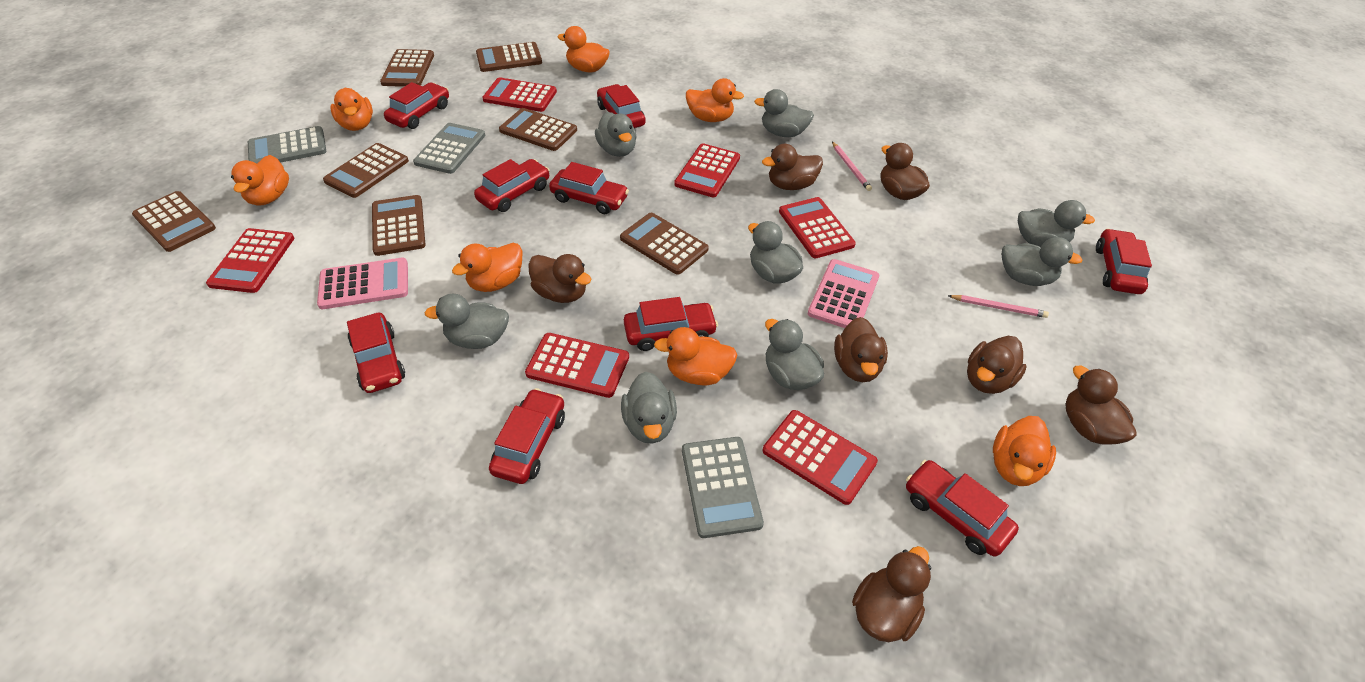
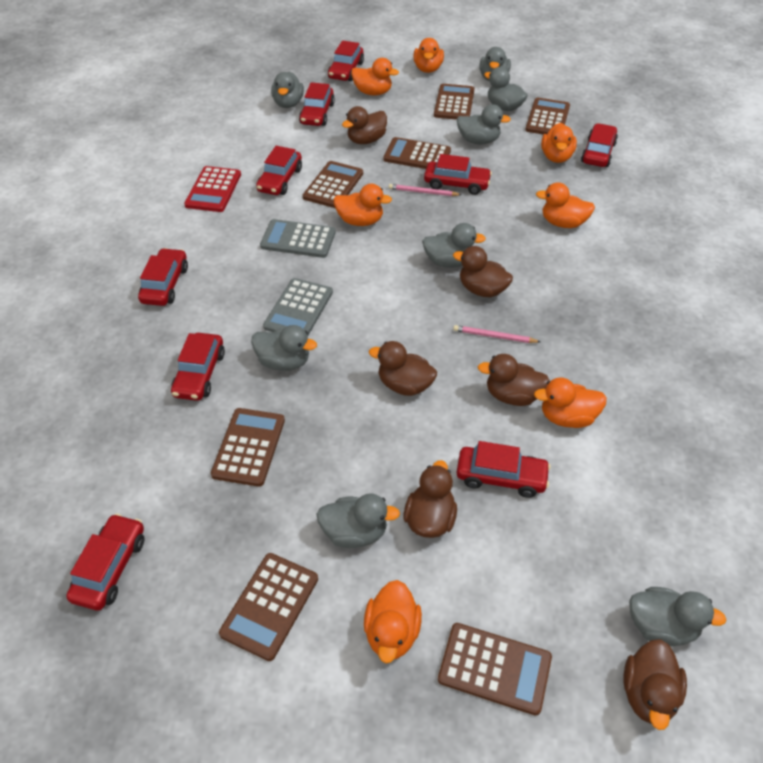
brown duck: 7 -> 6
grey calculator: 3 -> 2
pink calculator: 2 -> 0
red calculator: 6 -> 1

